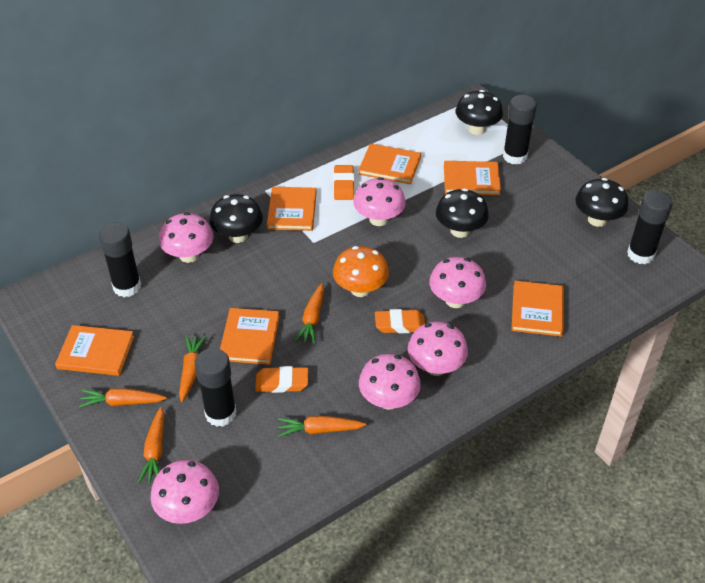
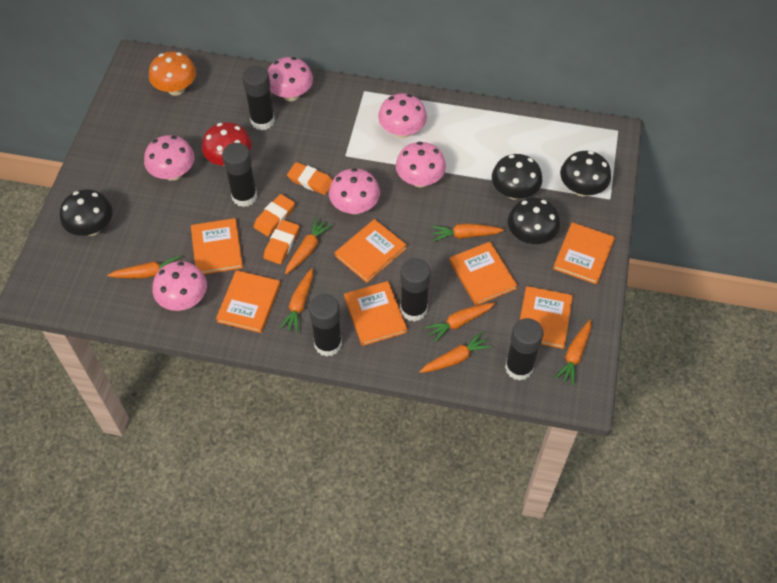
black glue stick: 4 -> 5
orange book: 6 -> 7
orange carrot: 5 -> 7
red mushroom: 0 -> 1

